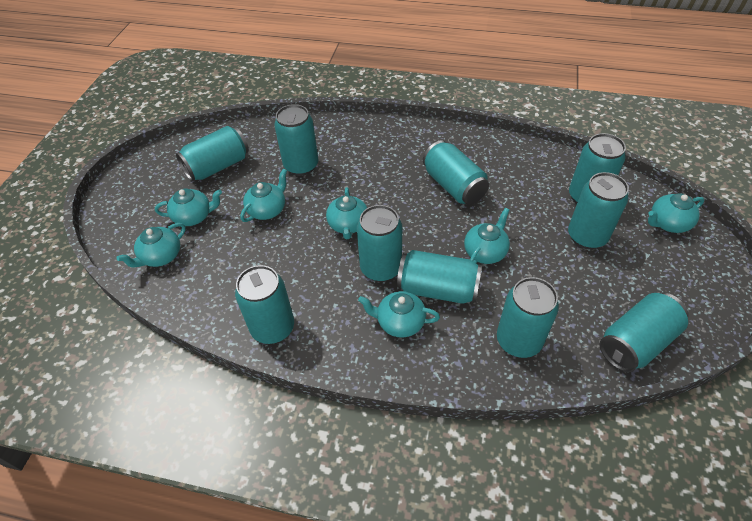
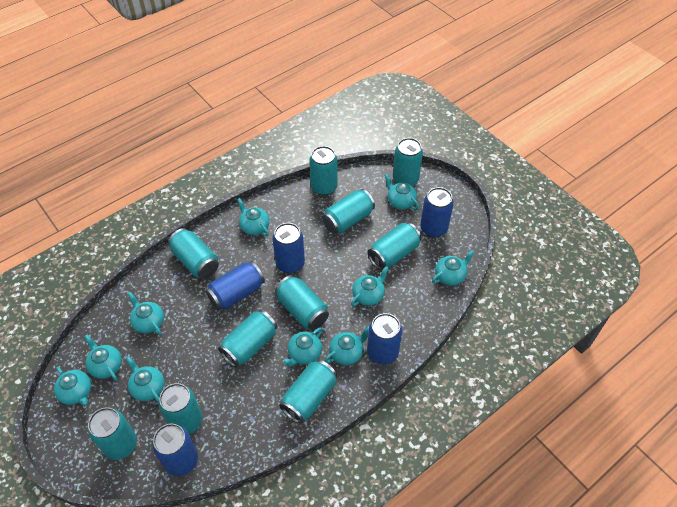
blue can: 0 -> 5
turquoise teapot: 7 -> 10

